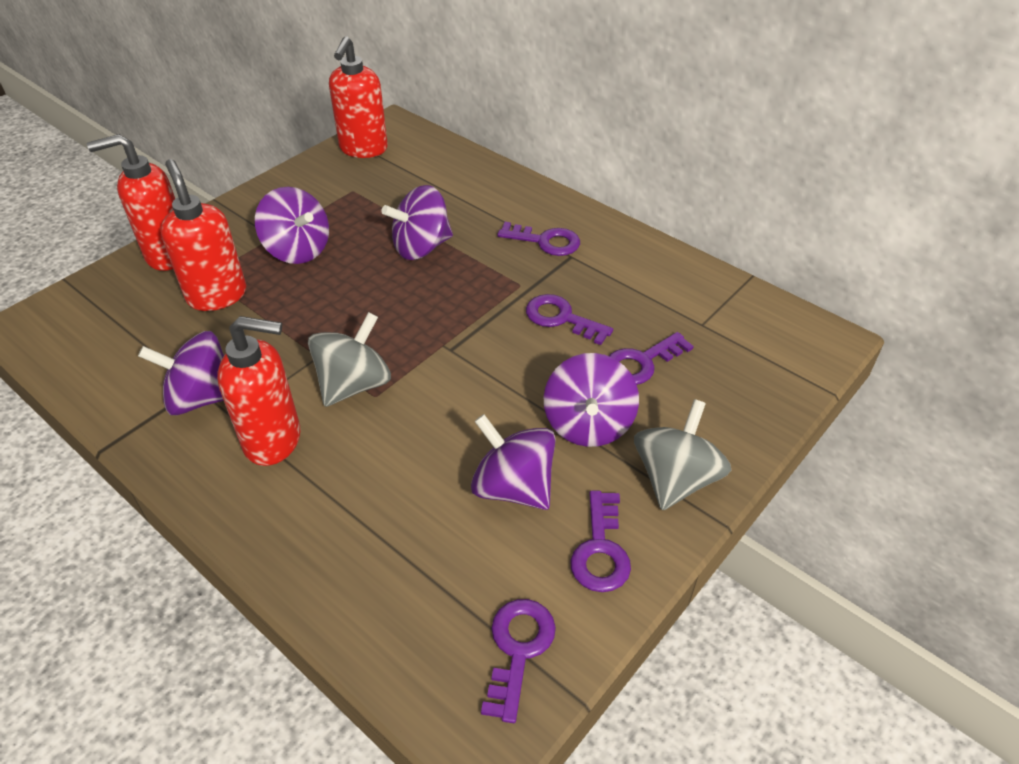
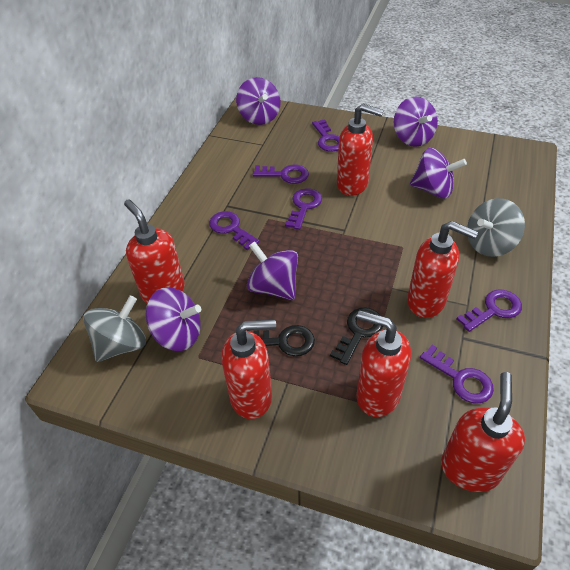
black key: 0 -> 2
purple key: 5 -> 6
red soap dispenser: 4 -> 6

